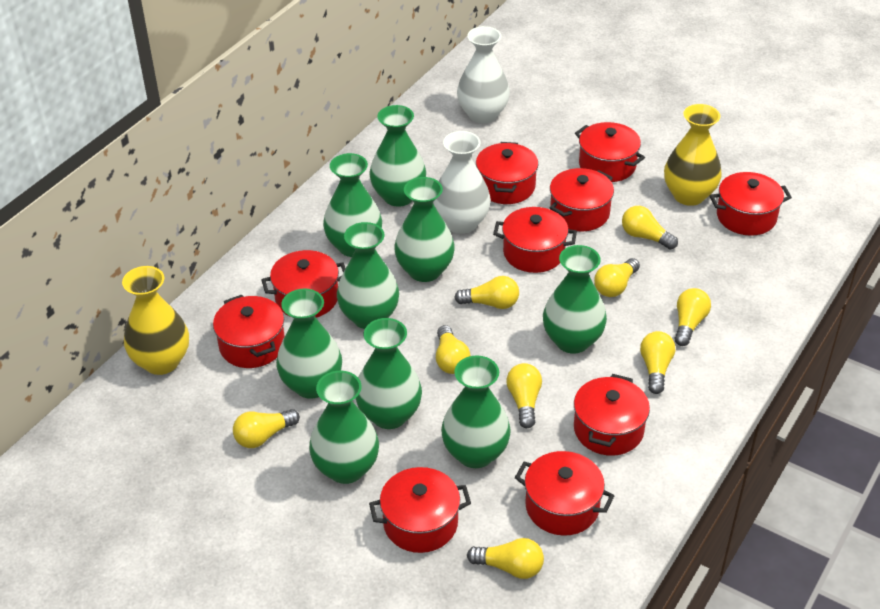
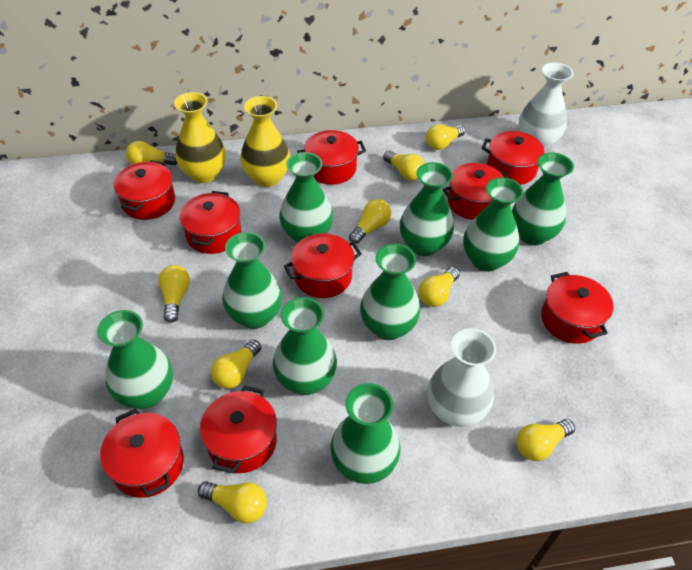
red pot: 10 -> 9

